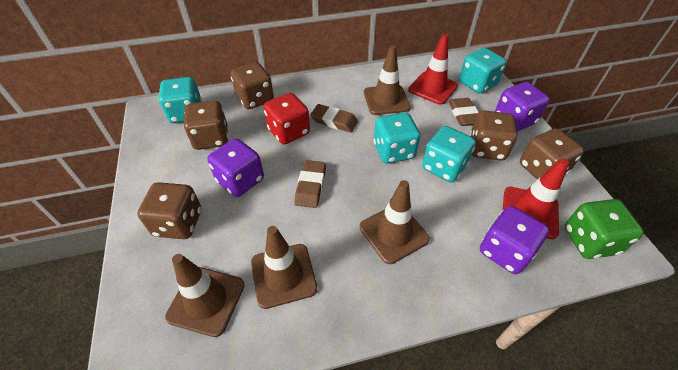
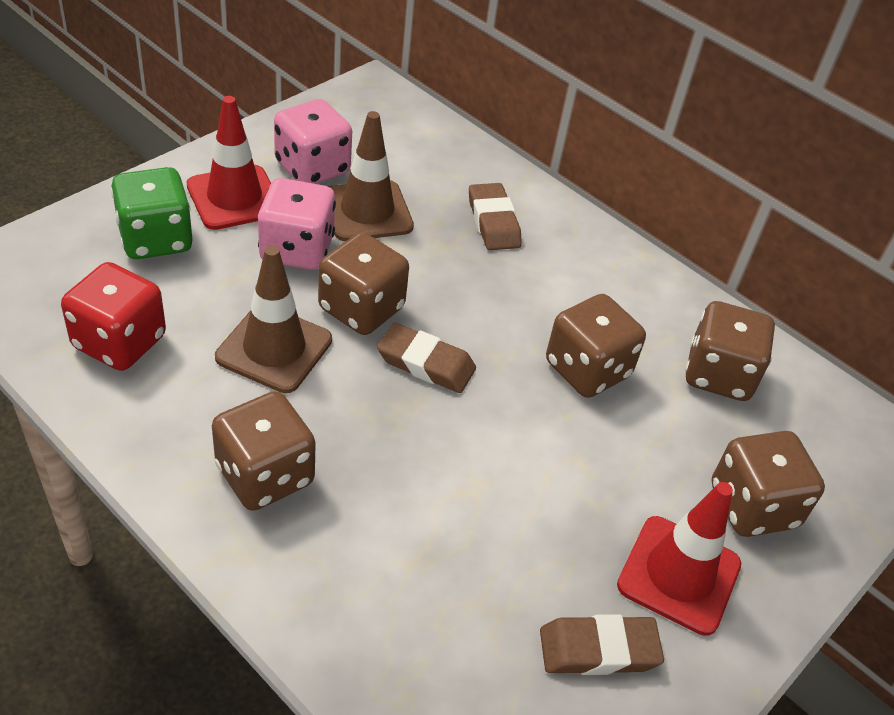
brown traffic cone: 4 -> 2
pink dice: 0 -> 2
purple dice: 3 -> 0
turquoise dice: 4 -> 0

